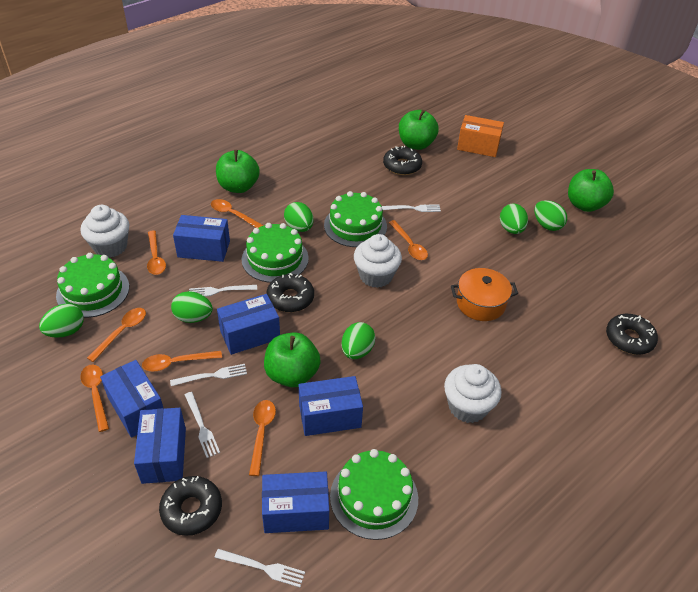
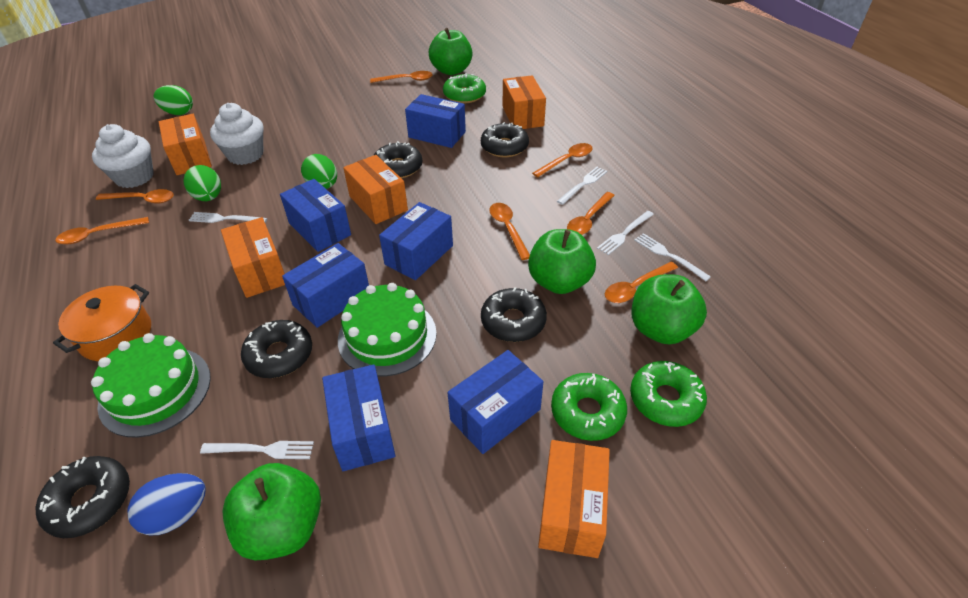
black donut: 4 -> 5
blue egg: 0 -> 1
green cake: 4 -> 2
green donut: 0 -> 3
green egg: 6 -> 3
orange box: 1 -> 5
white cupcake: 3 -> 2

